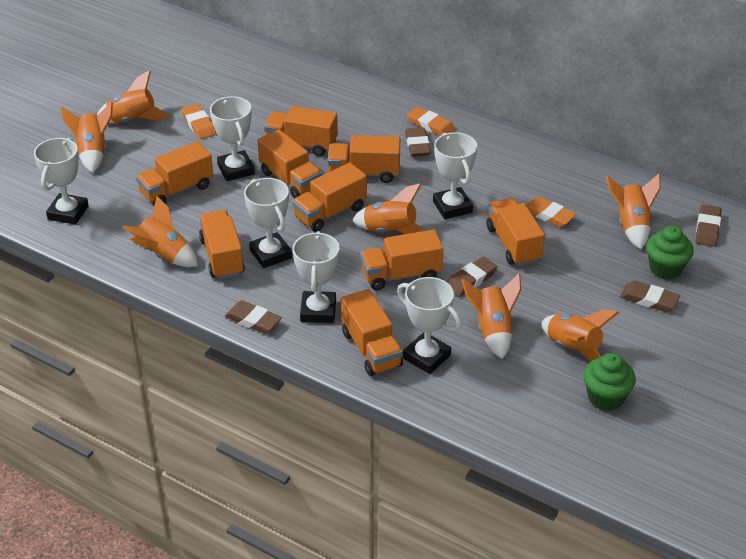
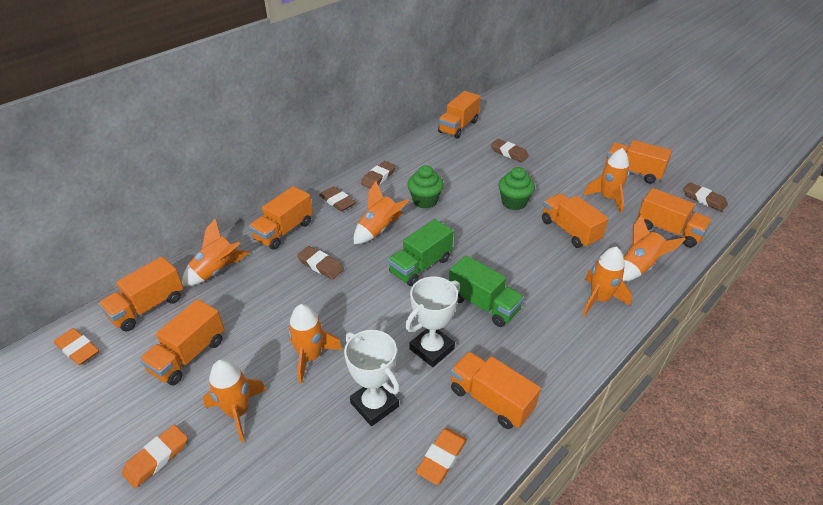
green truck: 0 -> 2
orange truck: 9 -> 8
white trophy: 6 -> 2

